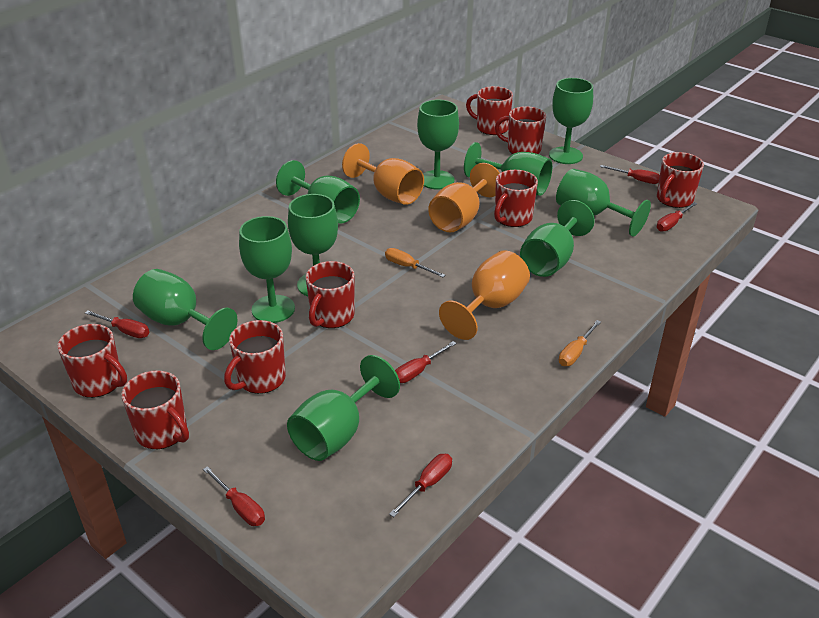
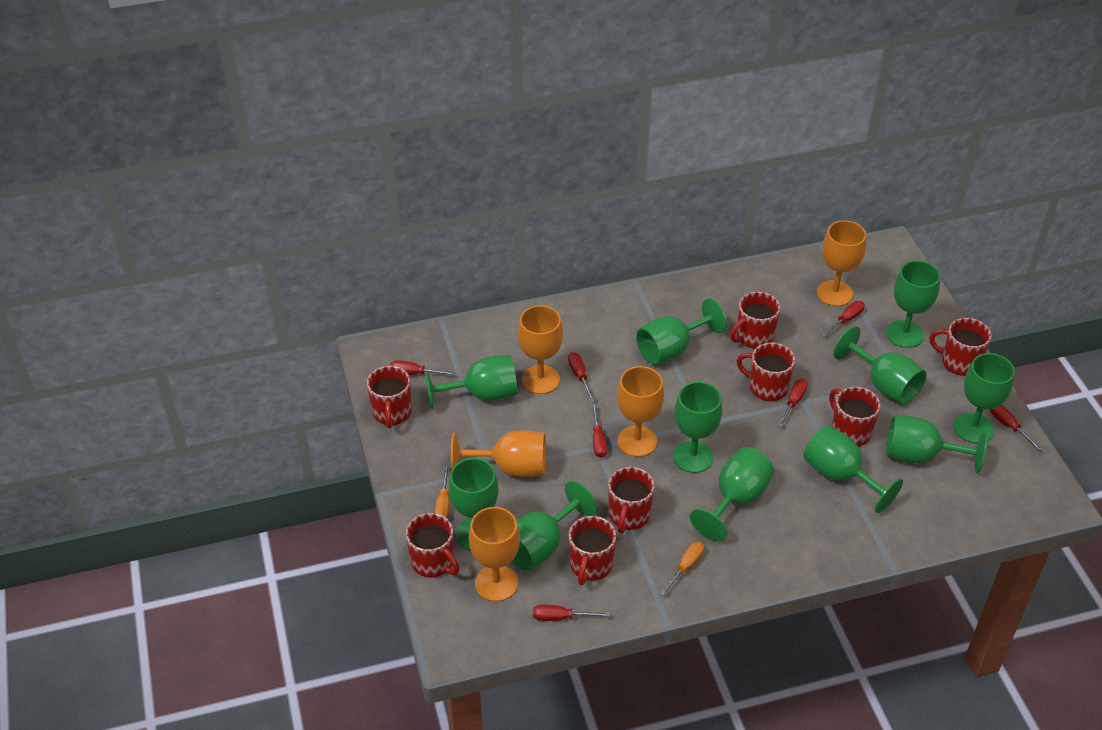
green goblet: 10 -> 11
orange goblet: 3 -> 5
red screwdriver: 6 -> 7

